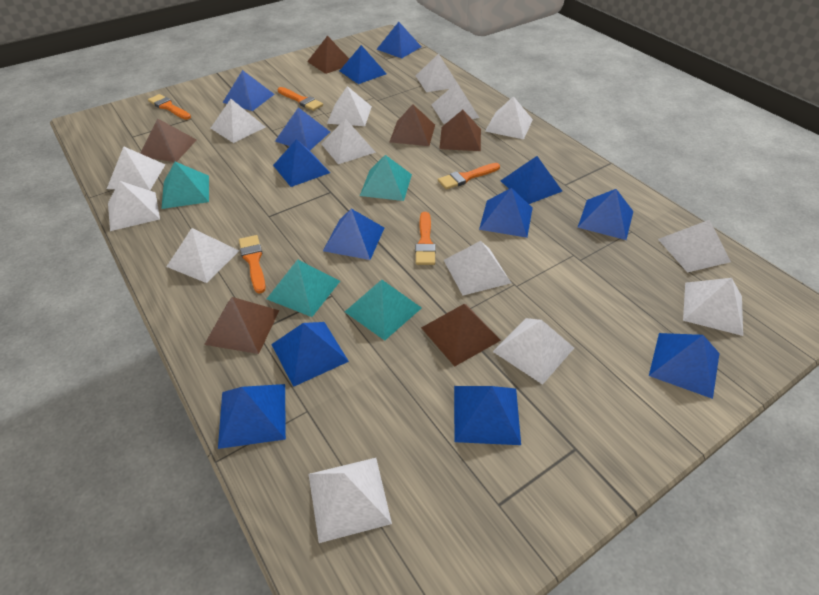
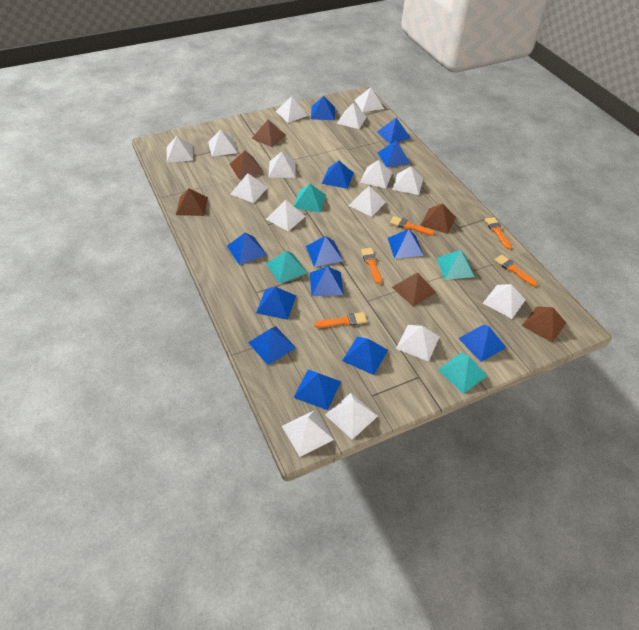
white pyramid: 14 -> 15

